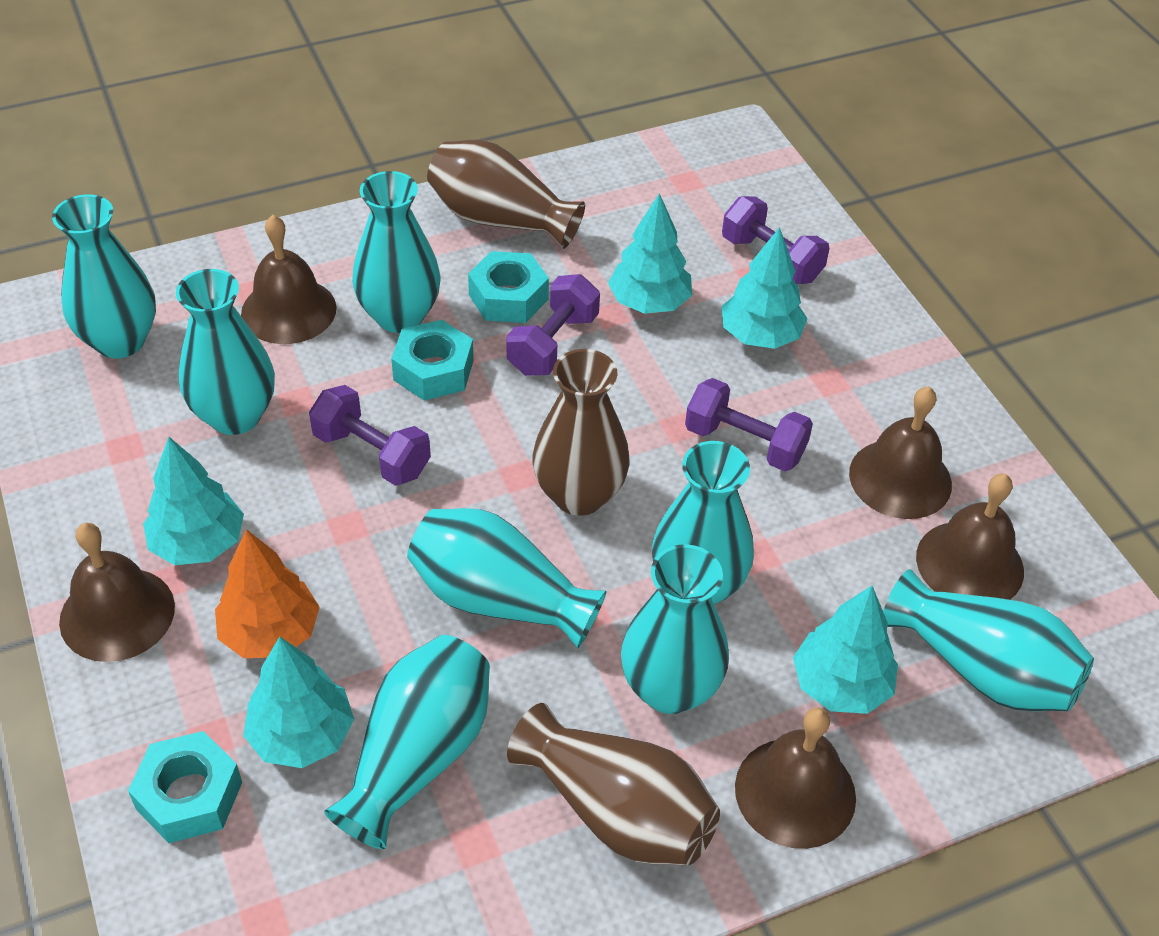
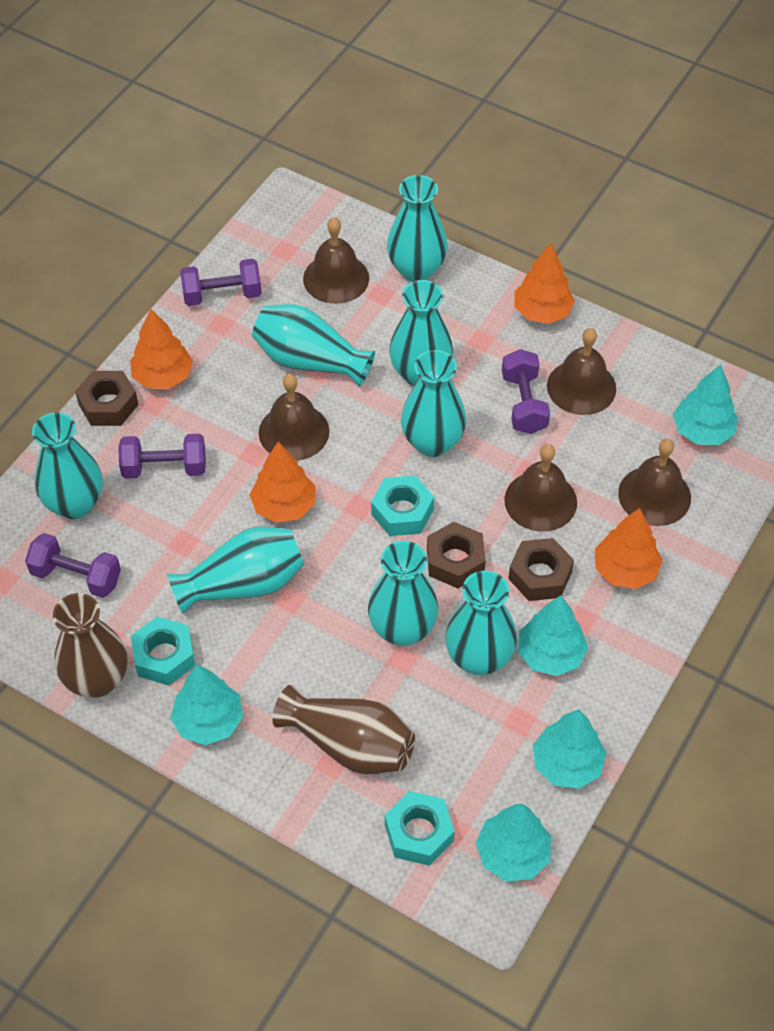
brown nut: 0 -> 3
brown vase: 3 -> 2
orange tree: 1 -> 4

